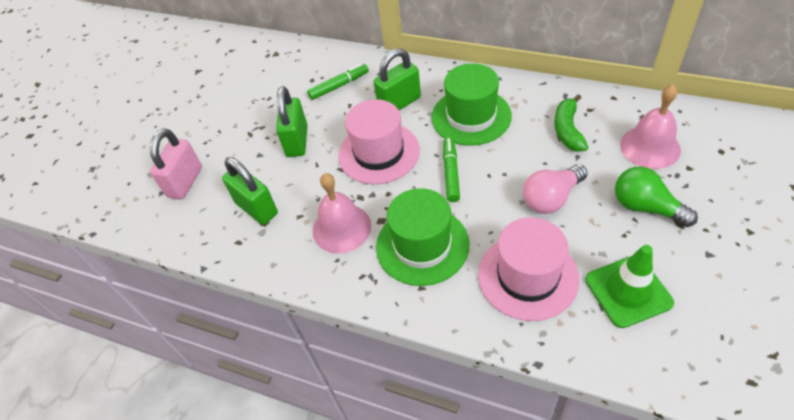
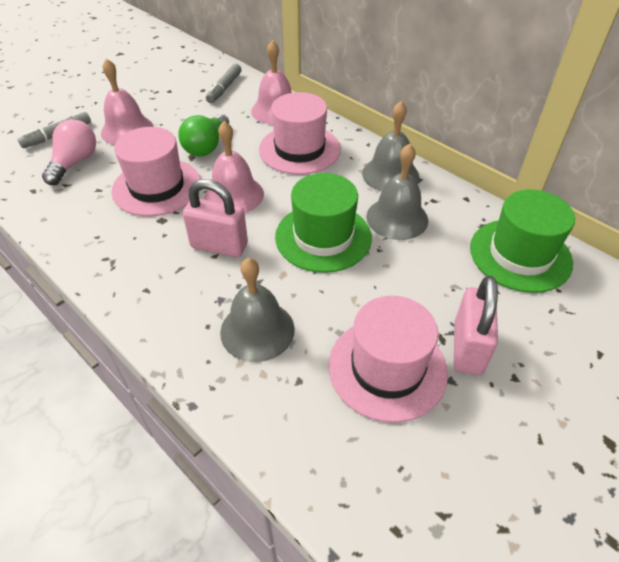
green banana: 1 -> 0
green marker: 2 -> 0
green padlock: 3 -> 0
green traffic cone: 1 -> 0
grey bell: 0 -> 3
grey marker: 0 -> 2
pink bell: 2 -> 3
pink hat: 2 -> 3
pink padlock: 1 -> 2

